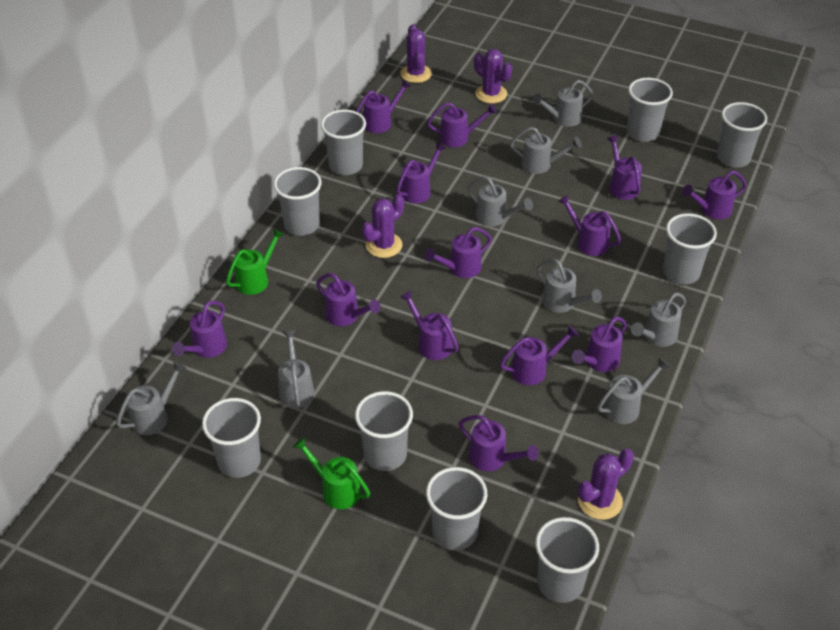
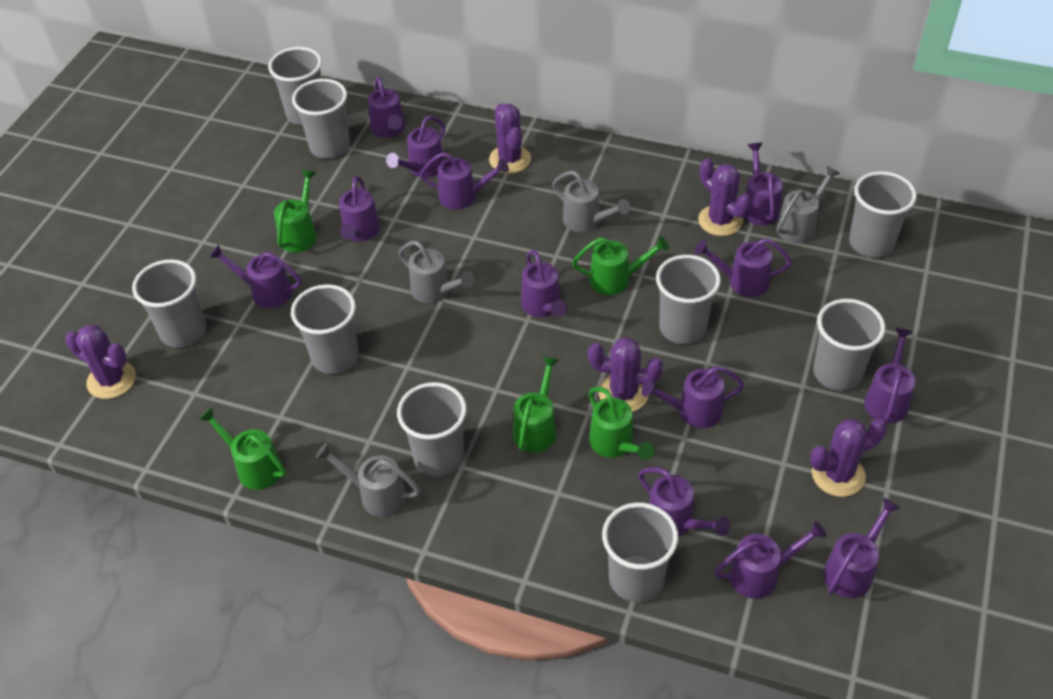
green watering can: 2 -> 5
grey watering can: 8 -> 4
purple cactus: 4 -> 5

